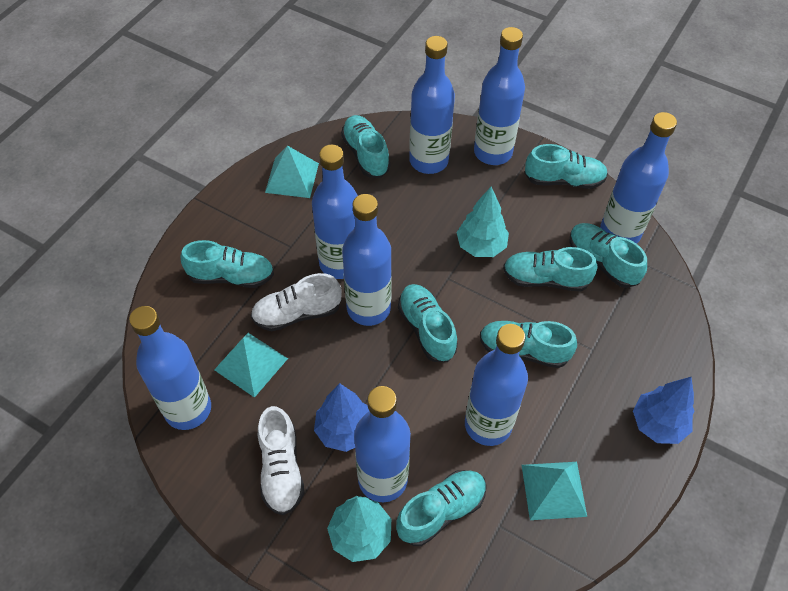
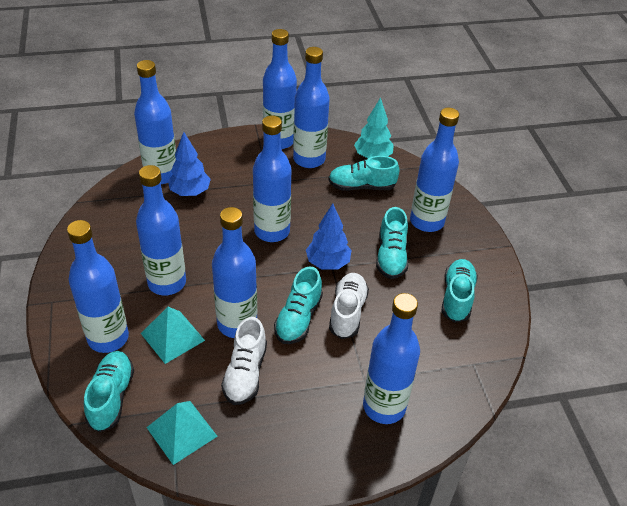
blue bottle: 8 -> 9
turquoise pyramid: 3 -> 2
turquoise shoe: 8 -> 5
turquoise tree: 2 -> 1

